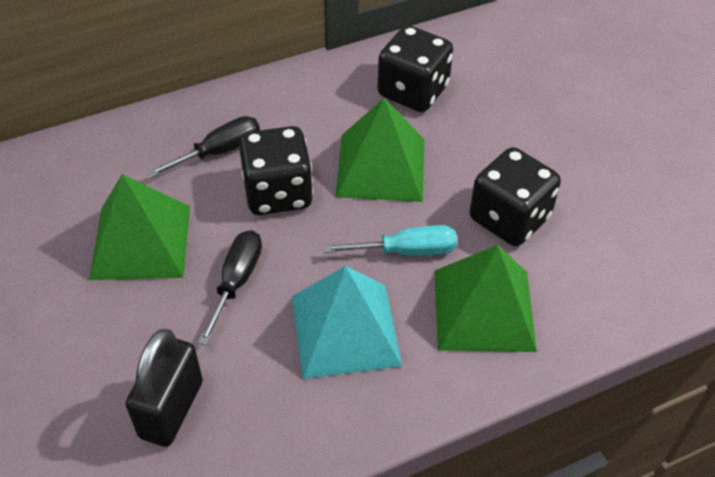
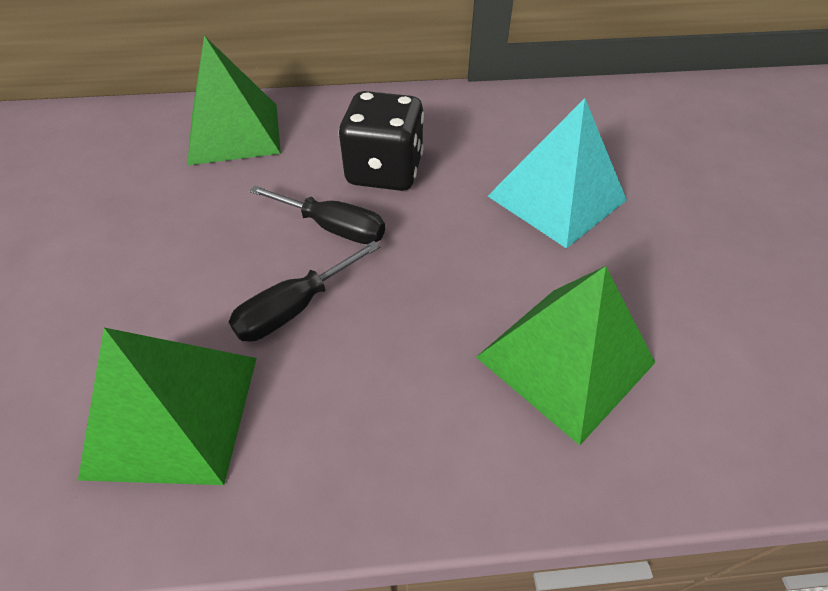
black dice: 3 -> 1
black padlock: 1 -> 0
turquoise screwdriver: 1 -> 0

